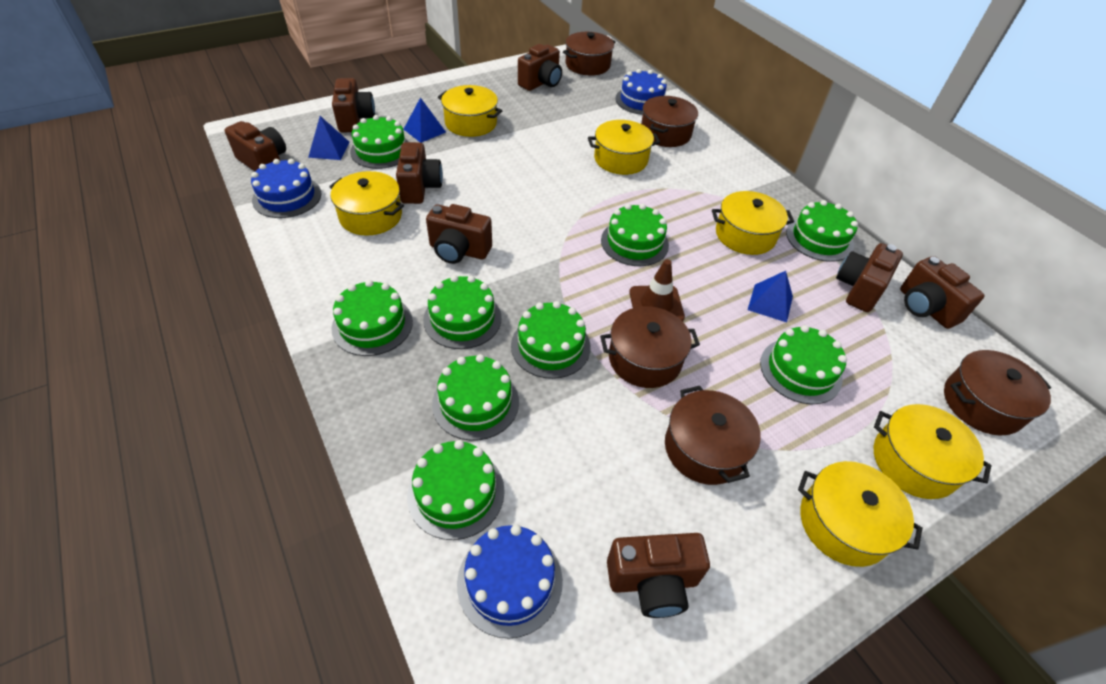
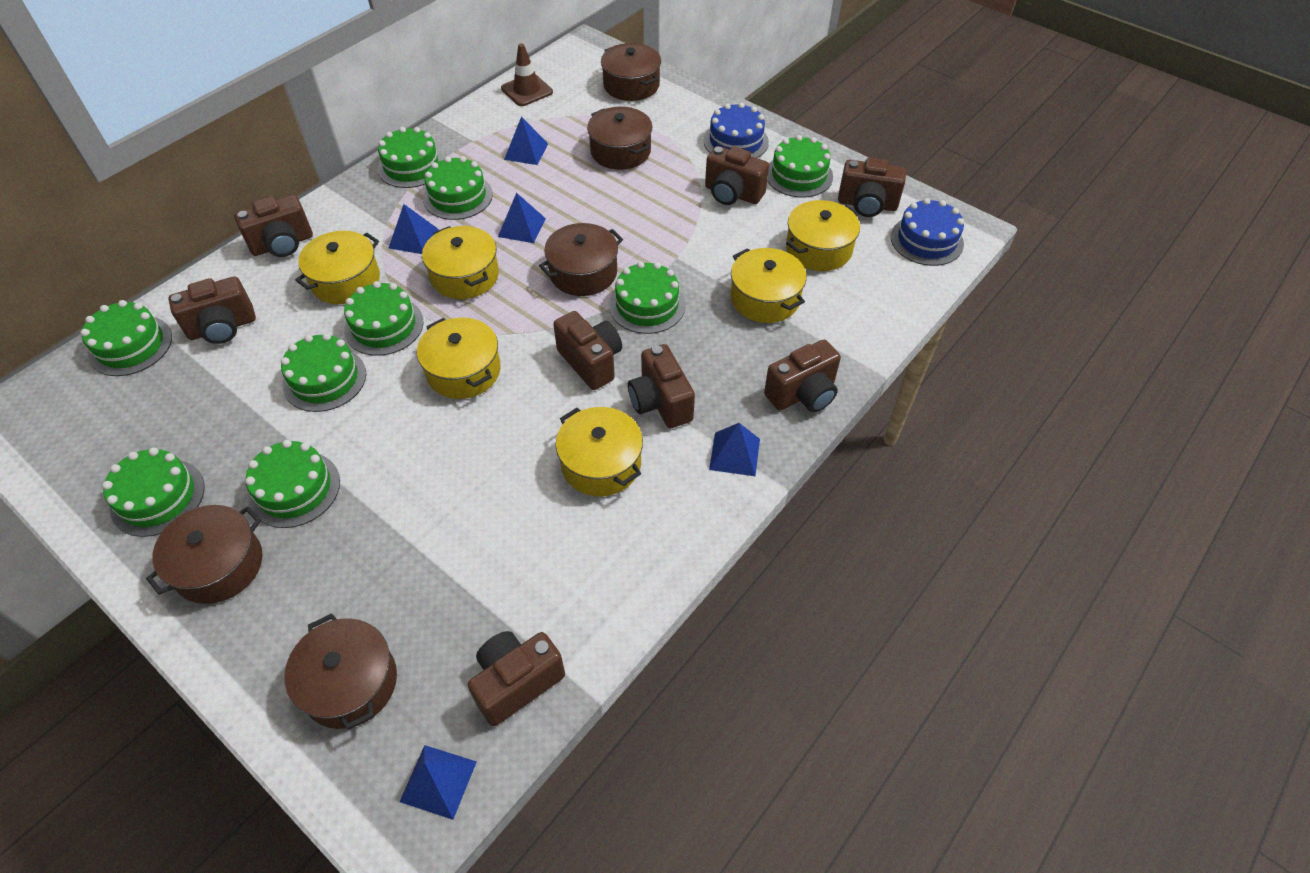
blue cake: 3 -> 2
blue pyramid: 3 -> 5

